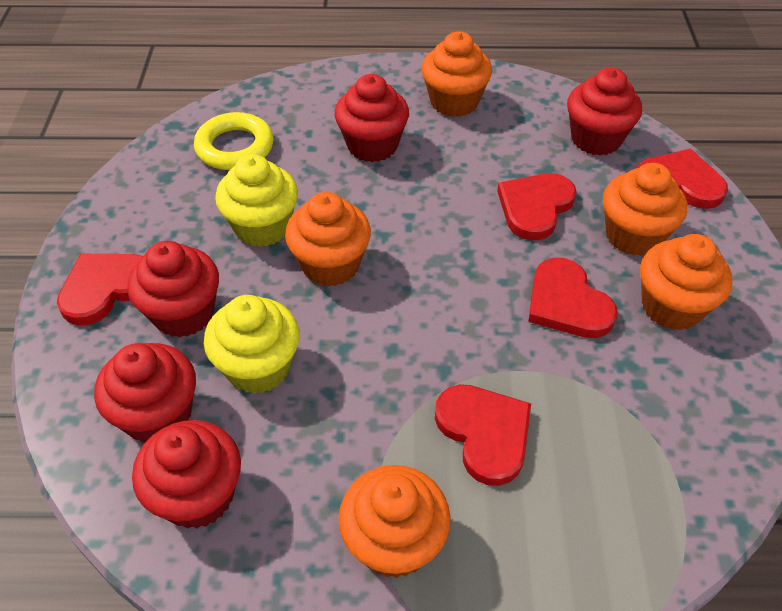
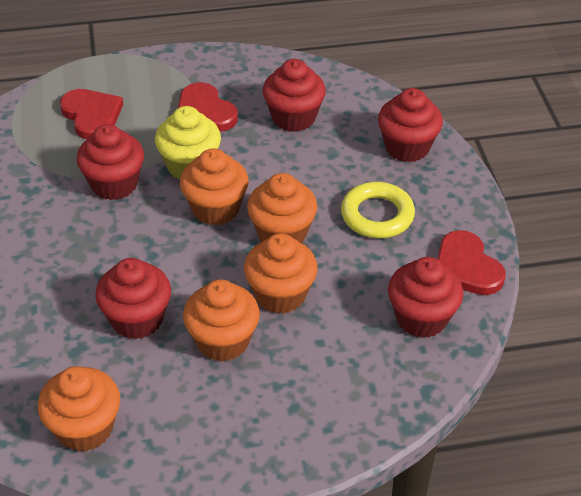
red heart: 5 -> 3
yellow cupcake: 2 -> 1

